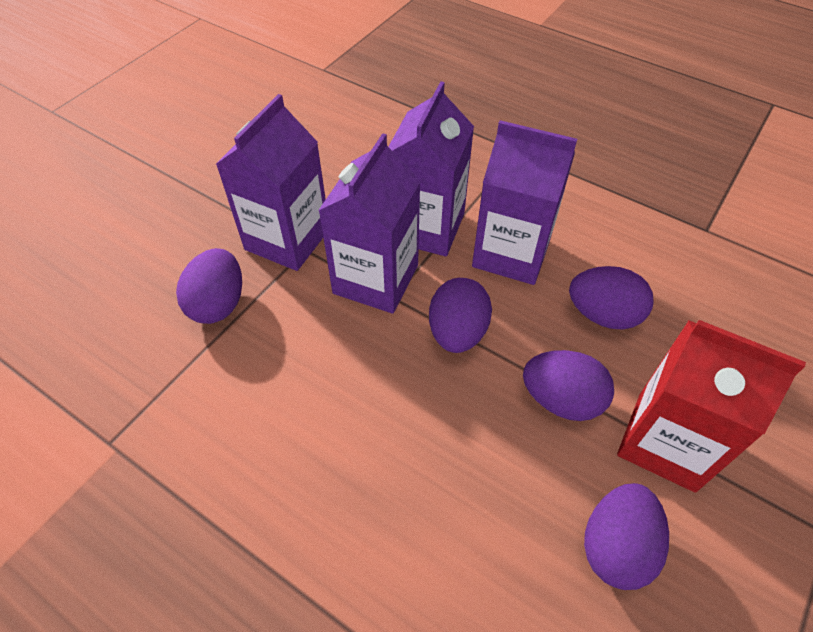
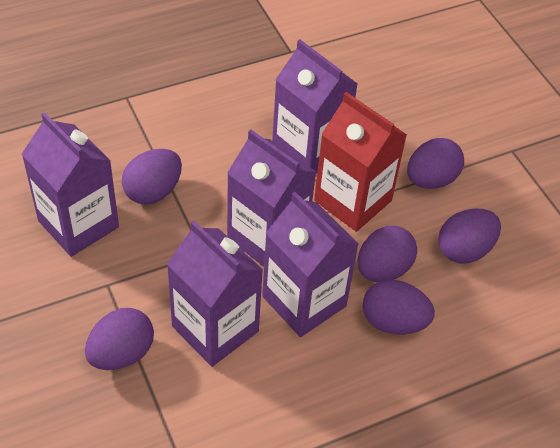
purple carton: 4 -> 5
purple egg: 5 -> 6

